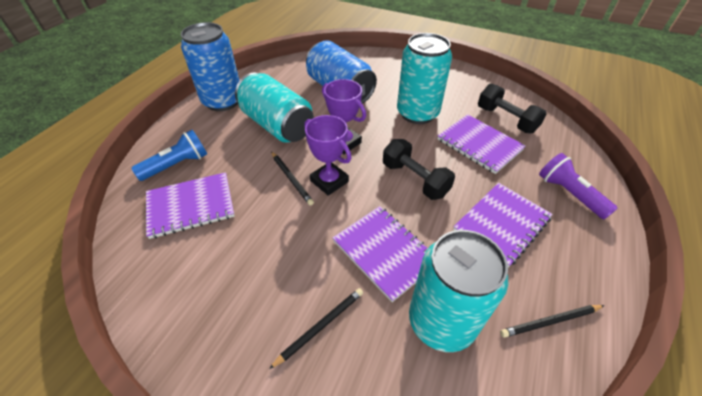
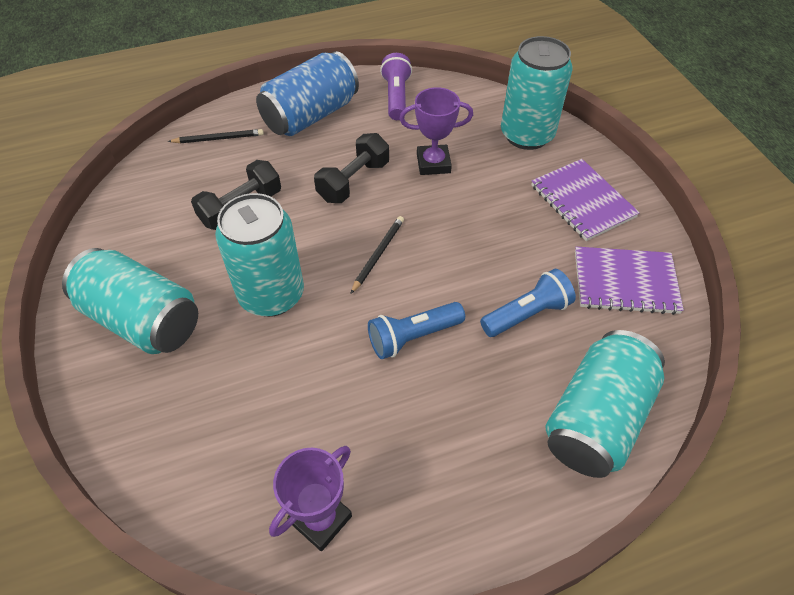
black pencil: 3 -> 2
blue can: 2 -> 1
blue flashlight: 1 -> 2
purple notebook: 4 -> 2
turquoise can: 3 -> 4

